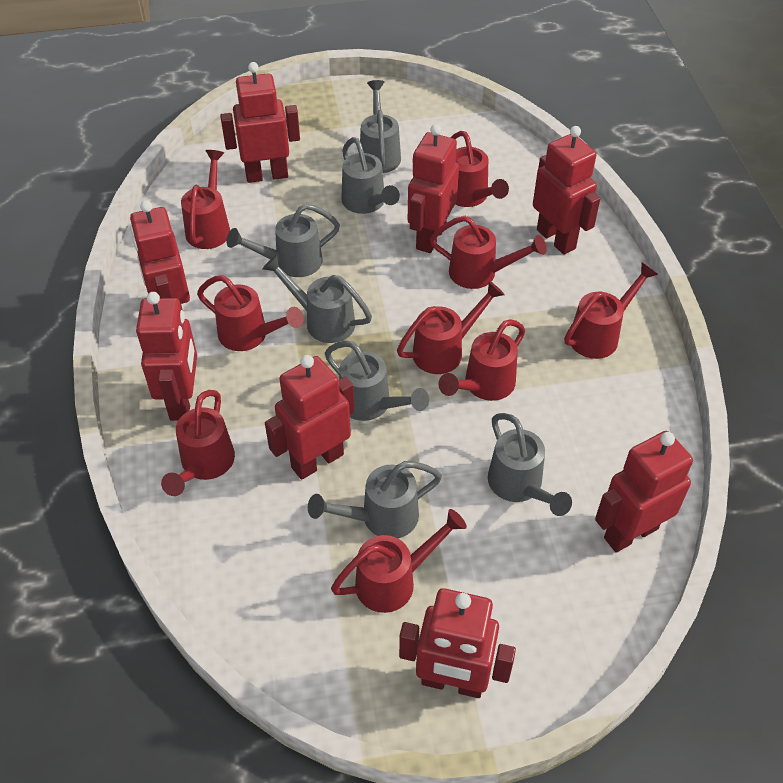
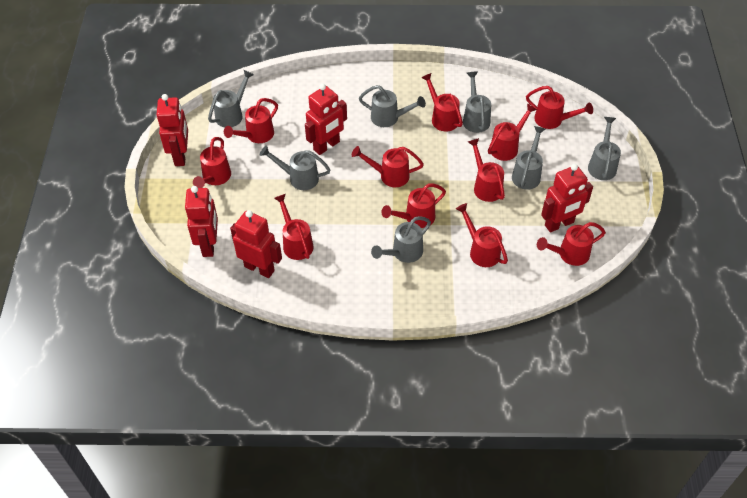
red robot: 8 -> 5
red watering can: 9 -> 11

